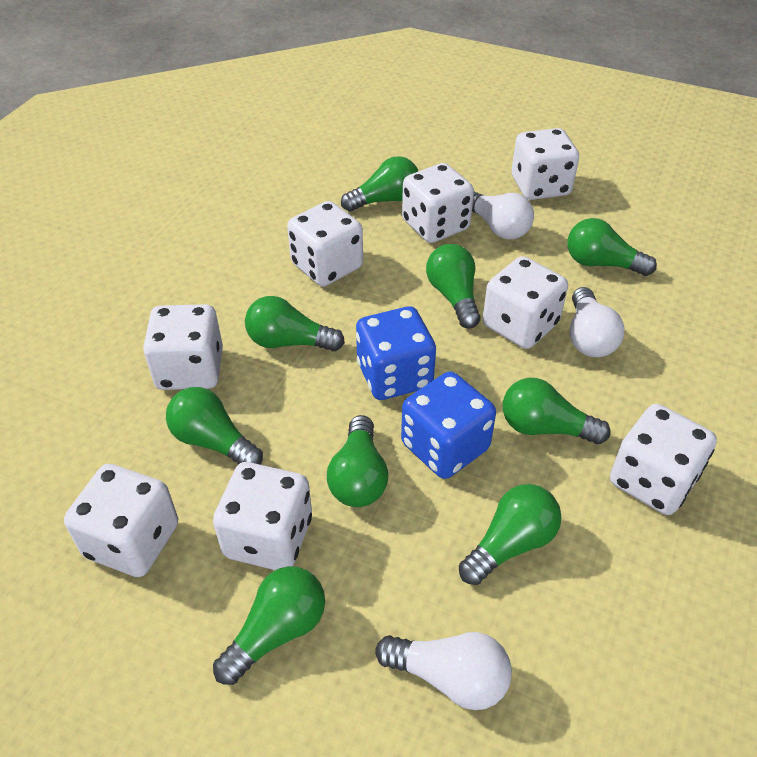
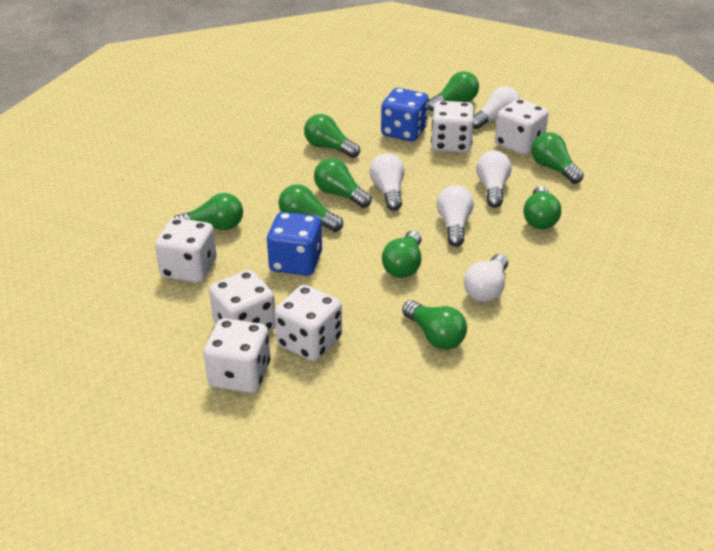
white dice: 8 -> 6
white light bulb: 3 -> 5

